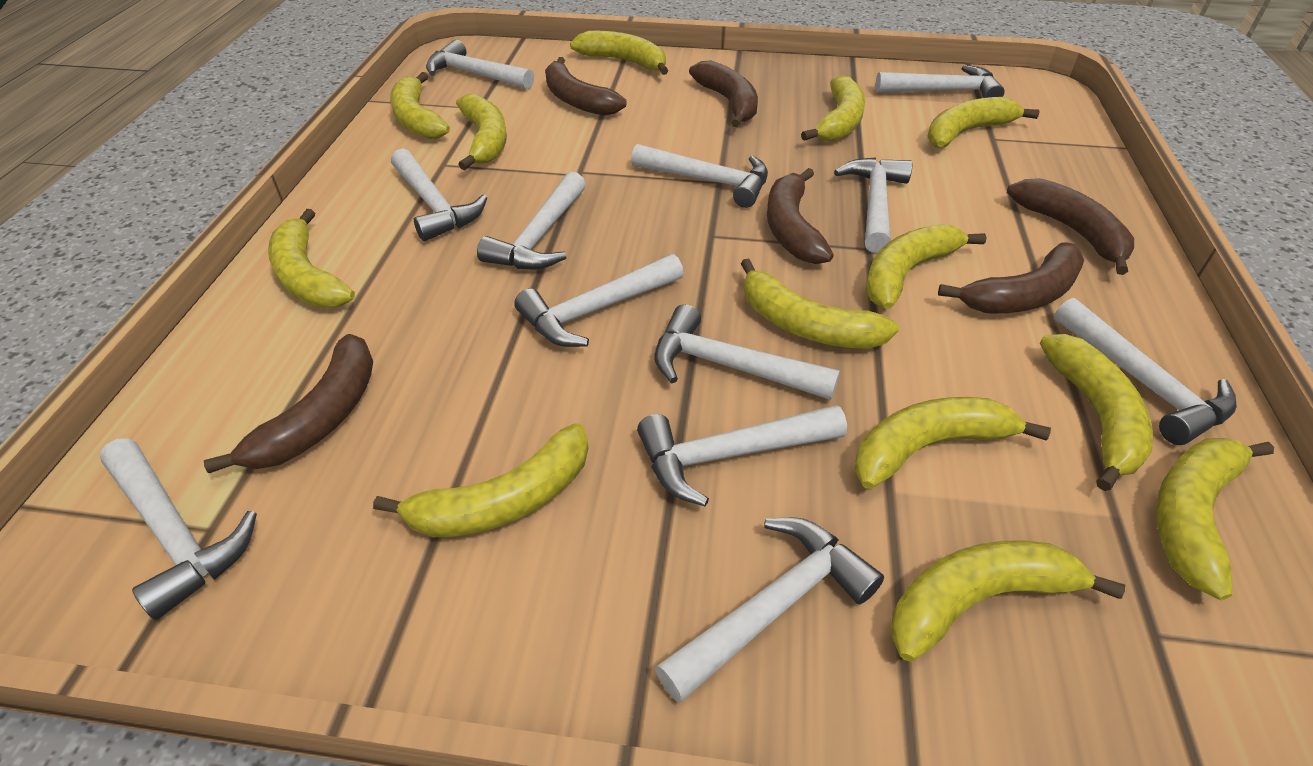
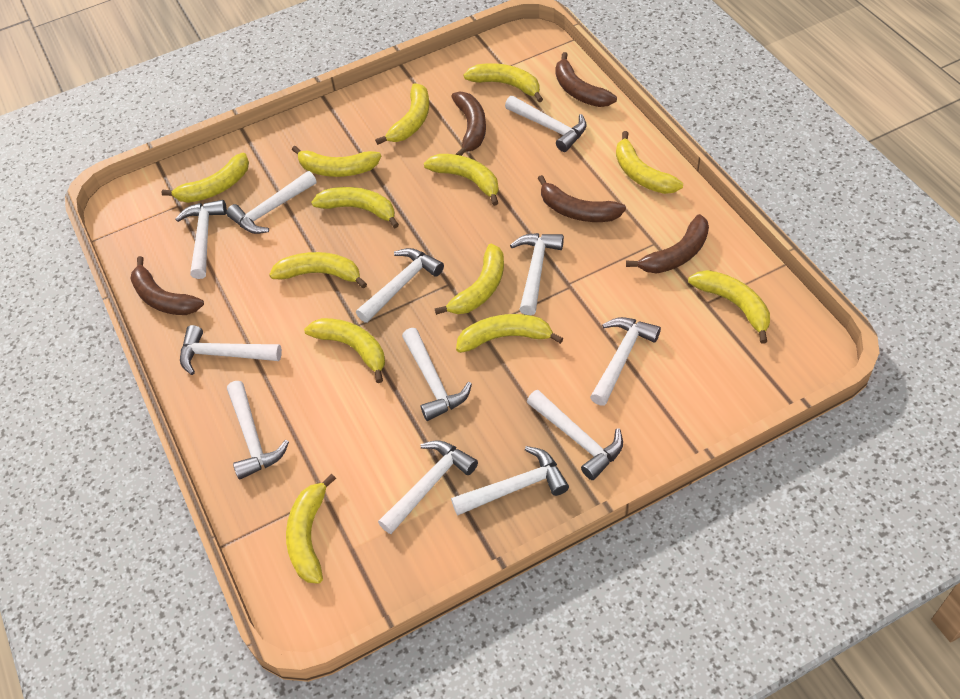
brown banana: 6 -> 5

